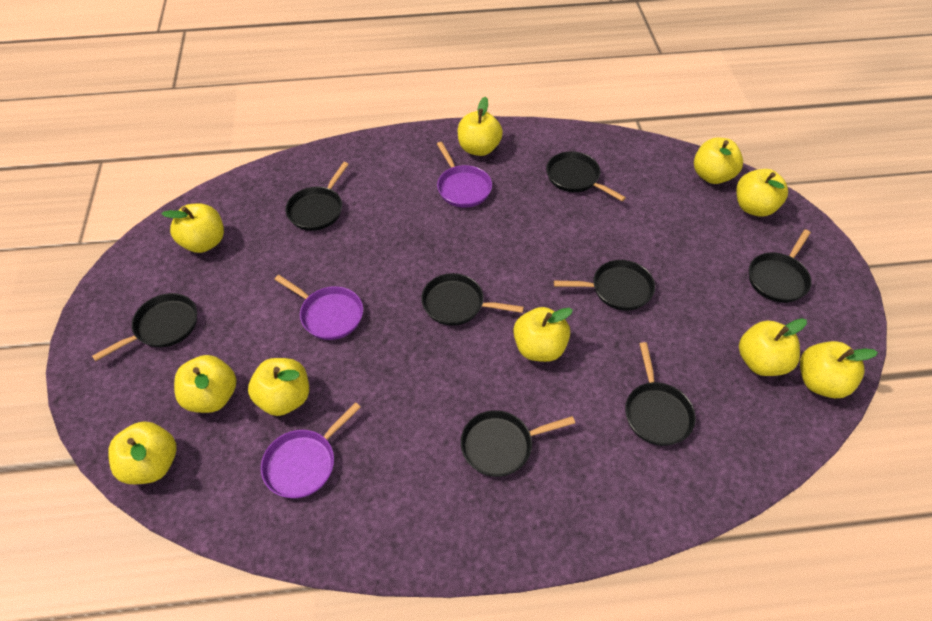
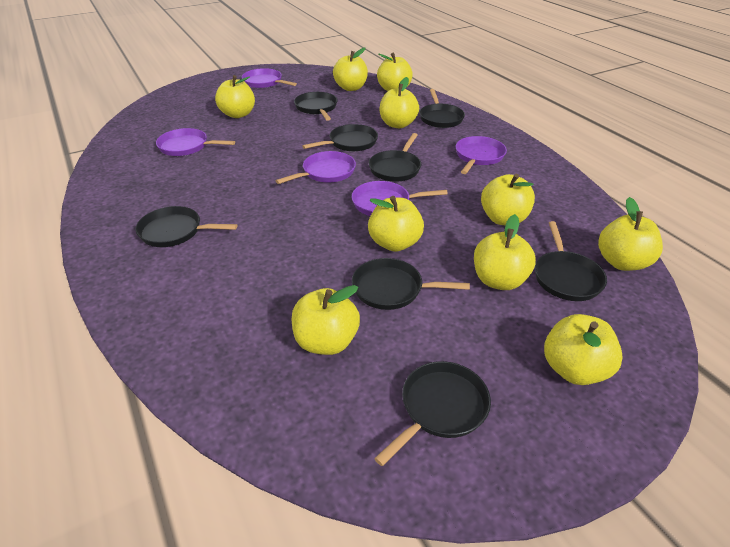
purple pan: 3 -> 5

